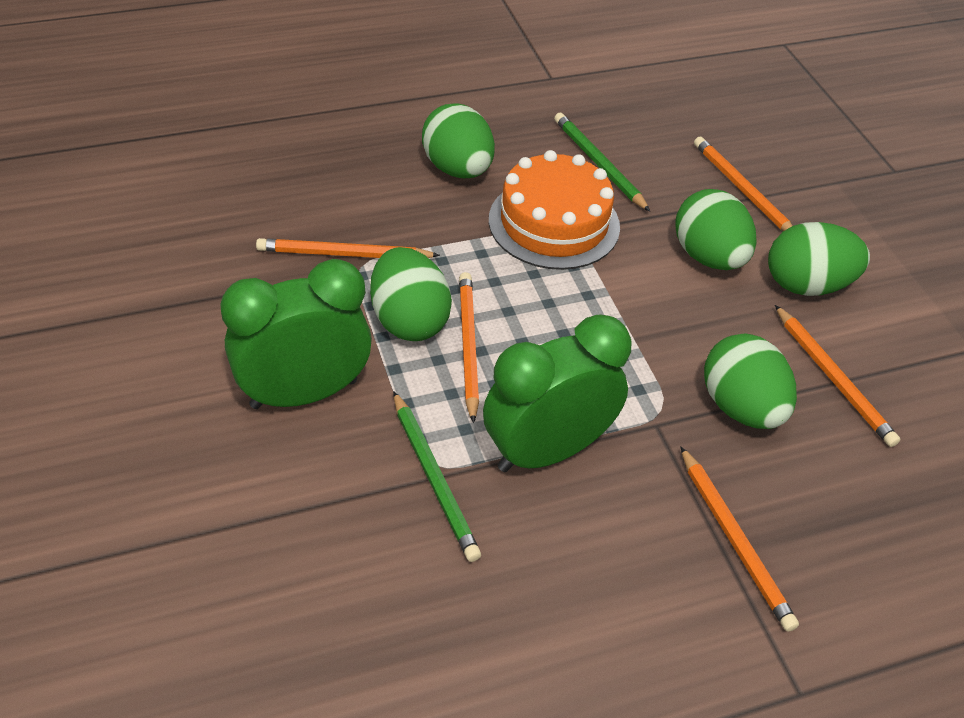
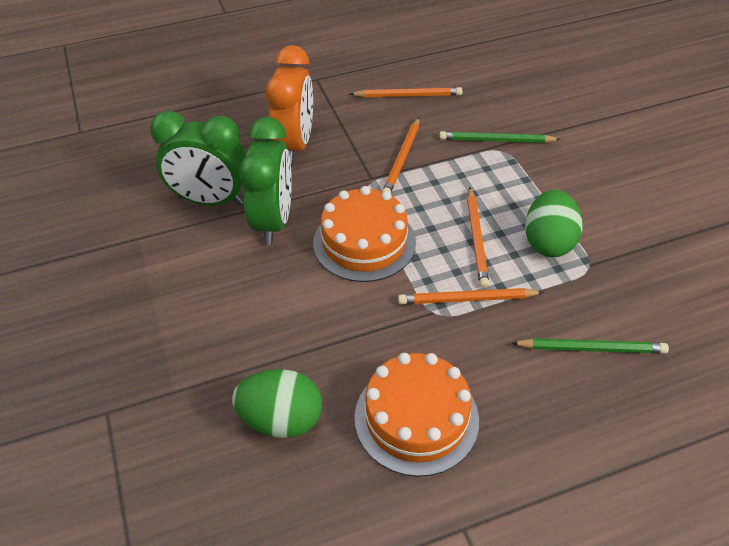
green egg: 5 -> 2
orange cake: 1 -> 2
orange clock: 0 -> 1
orange pencil: 5 -> 4

